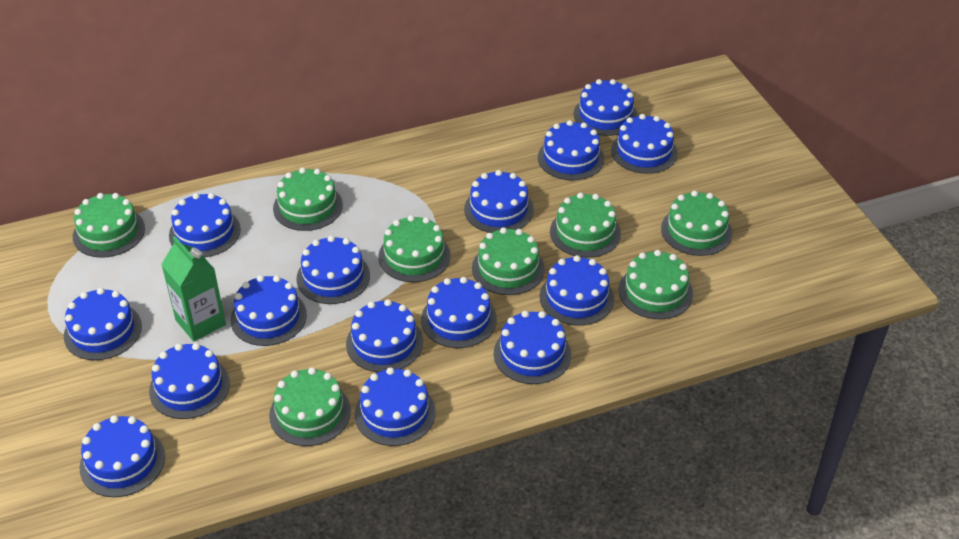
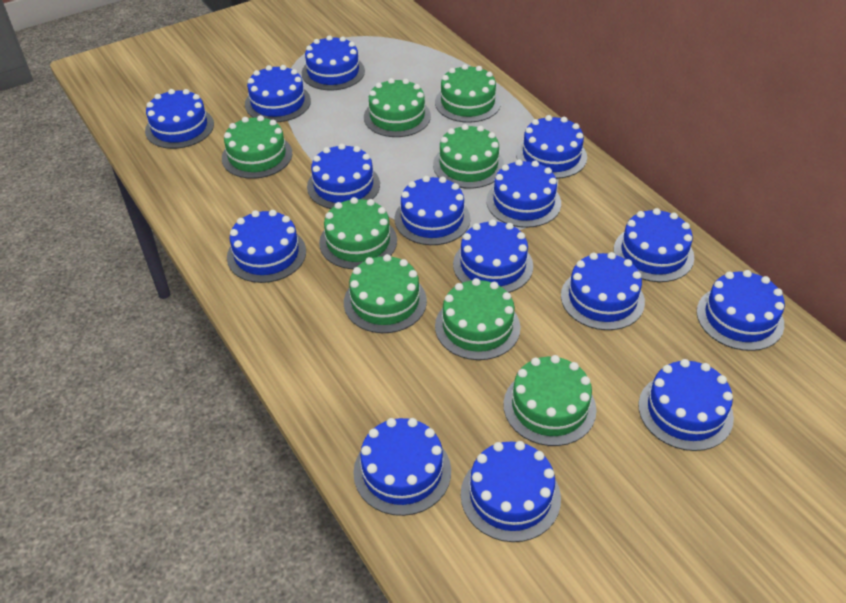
green carton: 1 -> 0

